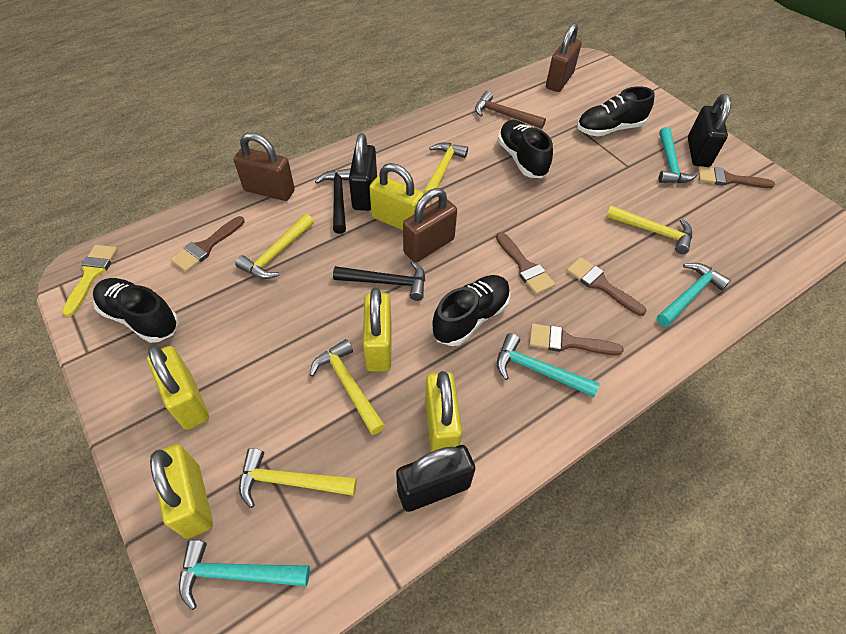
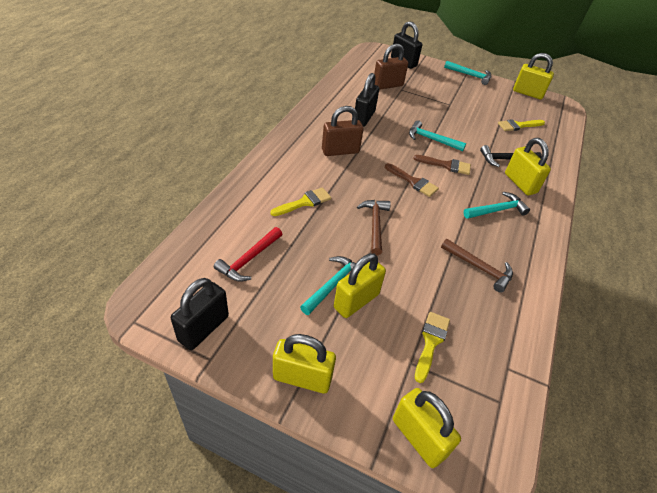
black hammer: 2 -> 1
black shoe: 4 -> 0
brown brush: 5 -> 2
brown hammer: 1 -> 2
brown padlock: 3 -> 2
red hammer: 0 -> 1
yellow brush: 1 -> 3
yellow hammer: 5 -> 0

